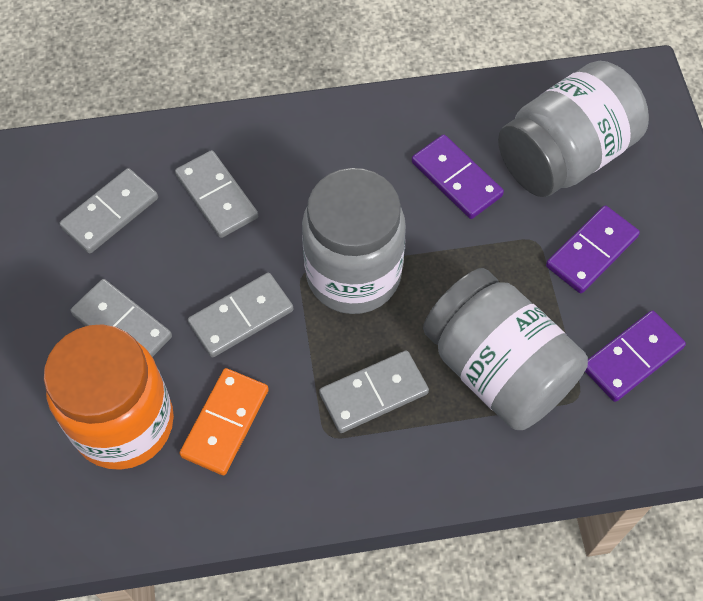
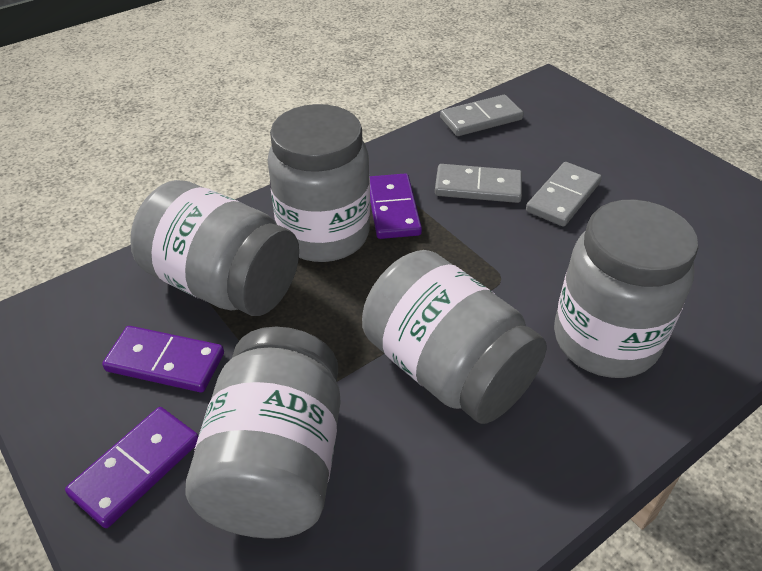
grey domino: 5 -> 3
grey jar: 3 -> 5
orange domino: 1 -> 0
orange jar: 1 -> 0

